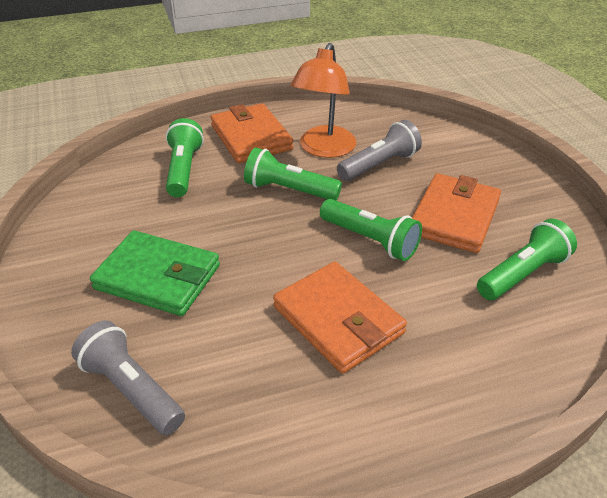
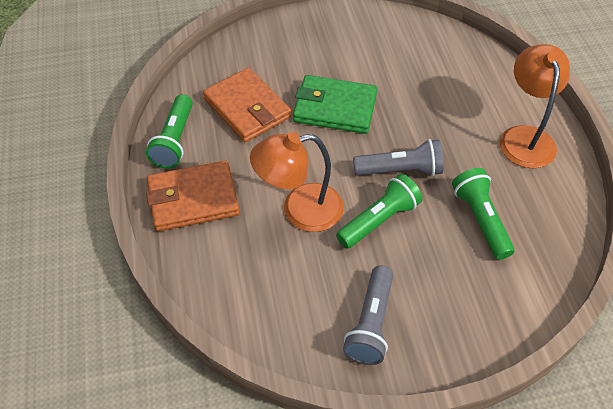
green flashlight: 4 -> 3
orange lamp: 1 -> 2
orange wallet: 3 -> 2

